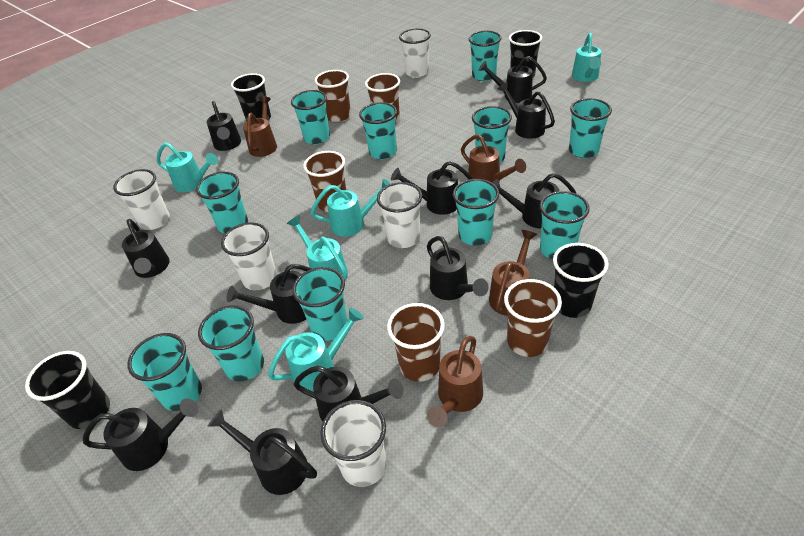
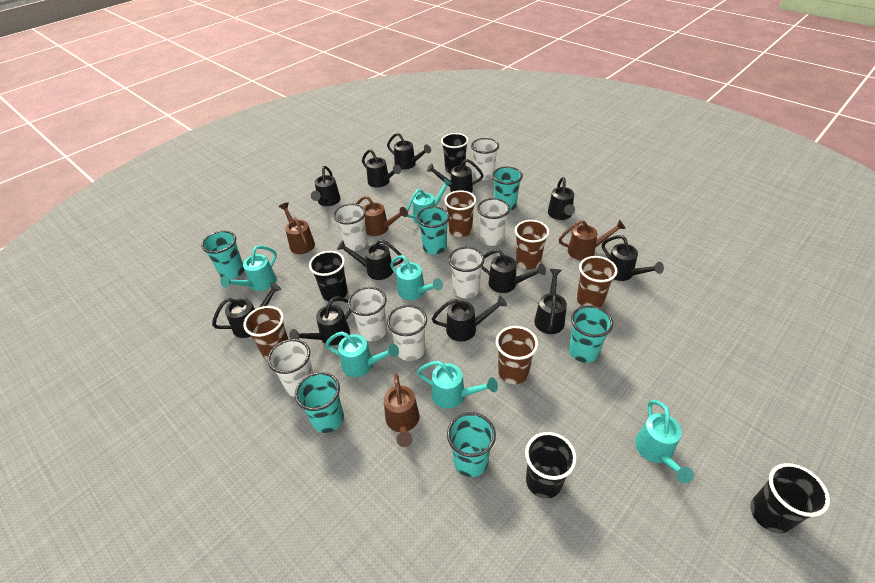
black watering can: 11 -> 12
turquoise cup: 11 -> 6
turquoise watering can: 5 -> 6
white cup: 5 -> 7

